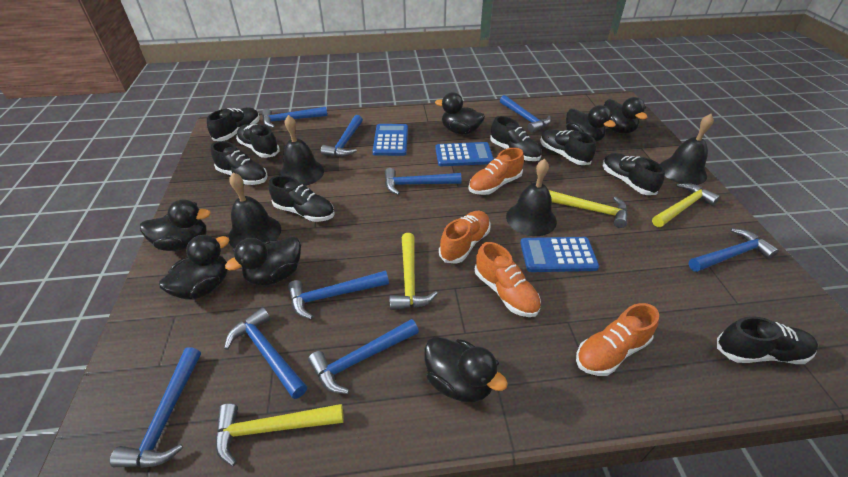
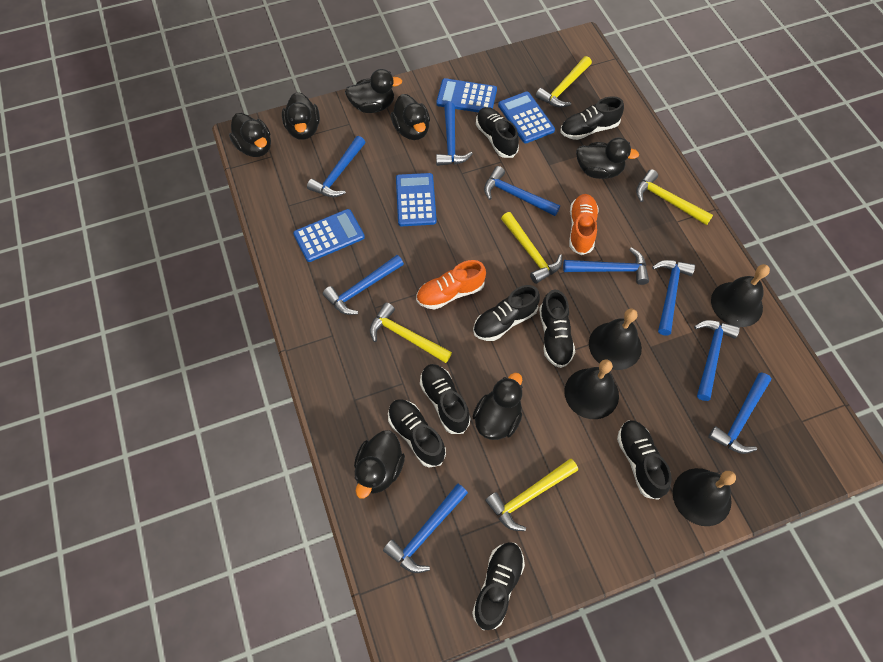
blue calculator: 3 -> 4
orange shoe: 4 -> 2
yellow hammer: 4 -> 5

